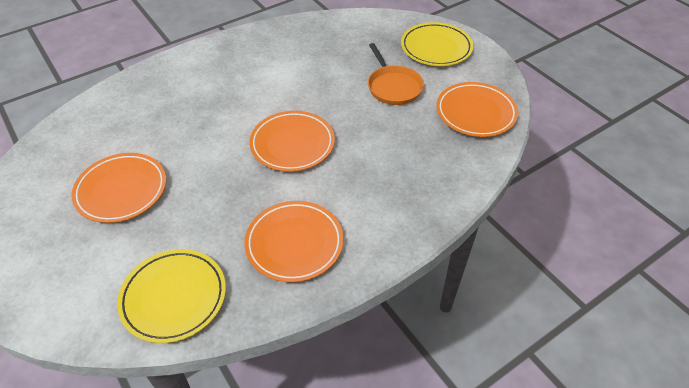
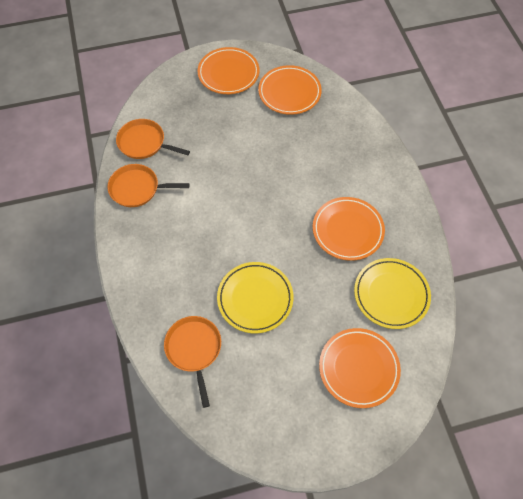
orange pan: 1 -> 3

